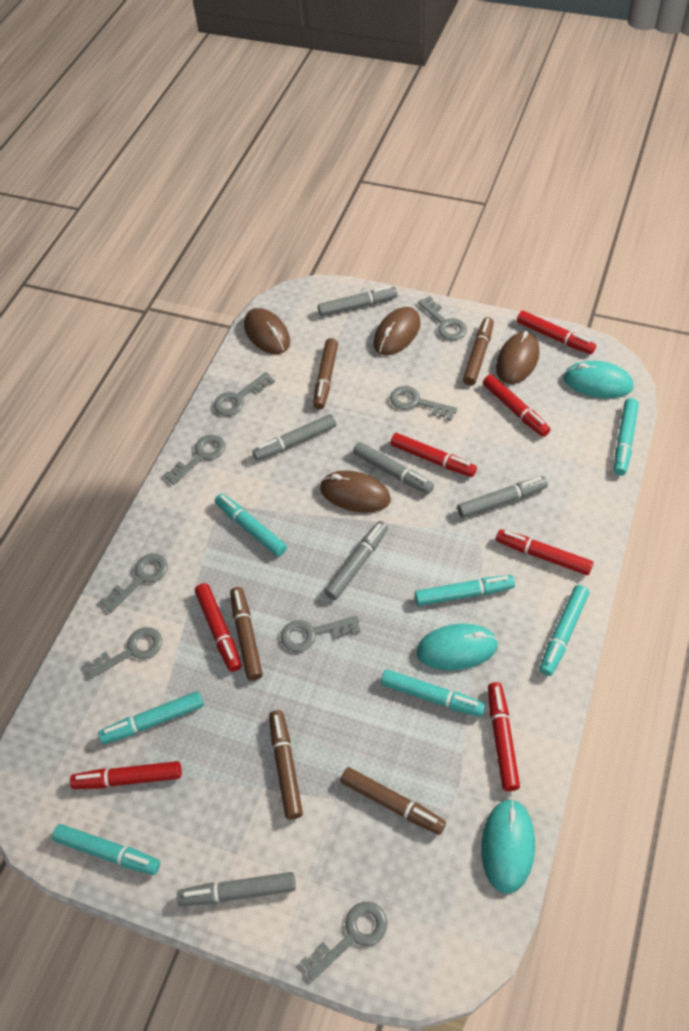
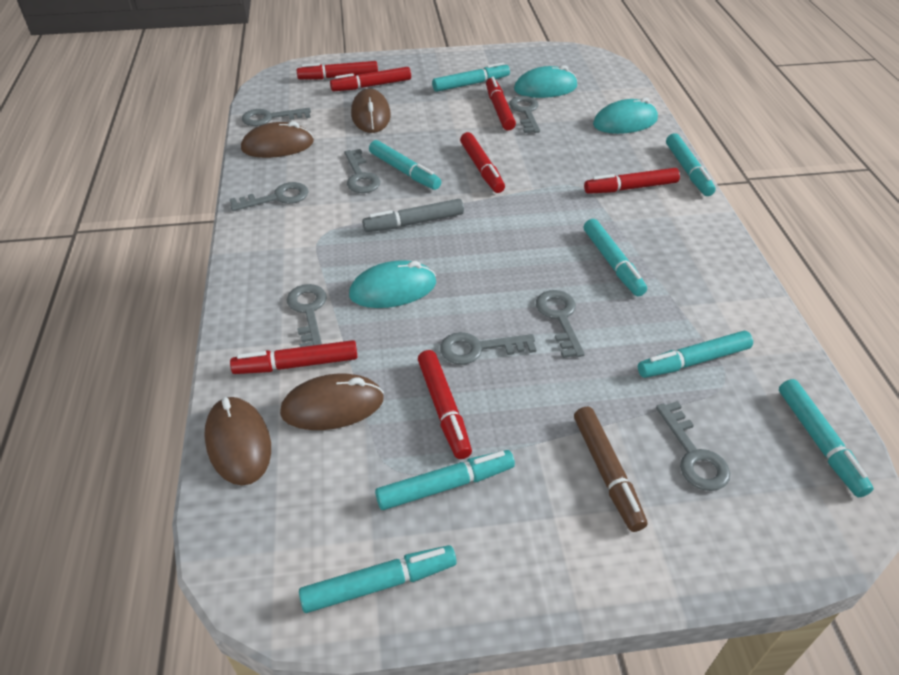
brown marker: 5 -> 1
grey marker: 6 -> 1
turquoise marker: 7 -> 8

